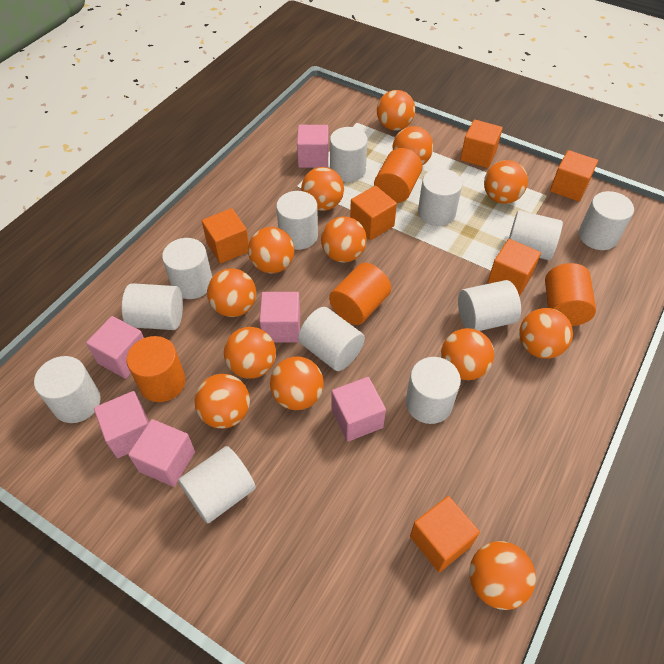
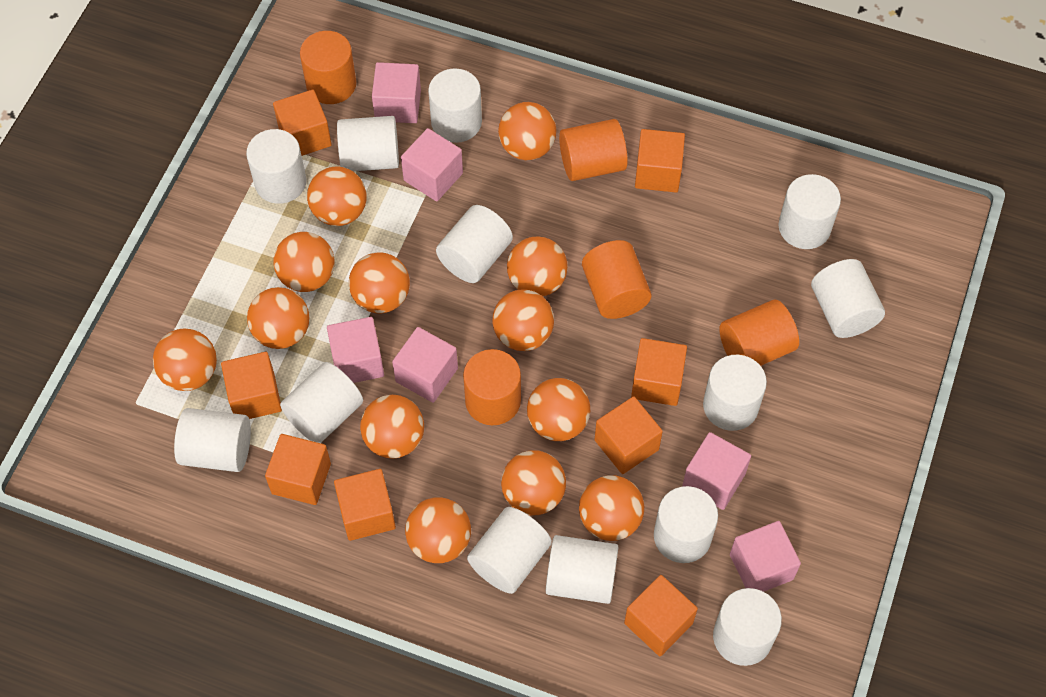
orange cube: 6 -> 8
orange cylinder: 4 -> 5
white cylinder: 12 -> 13

